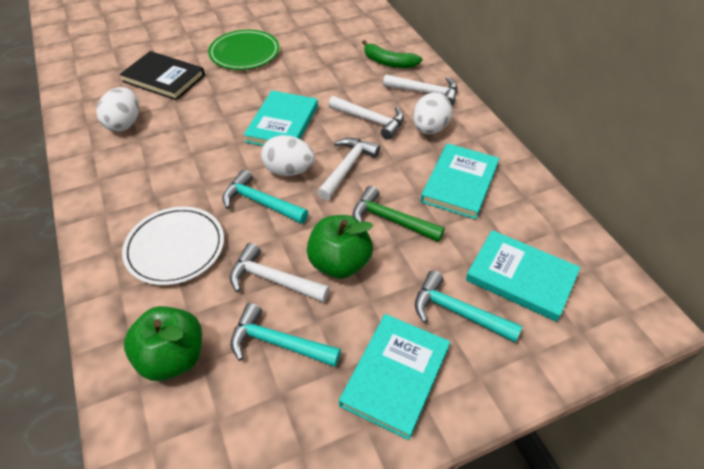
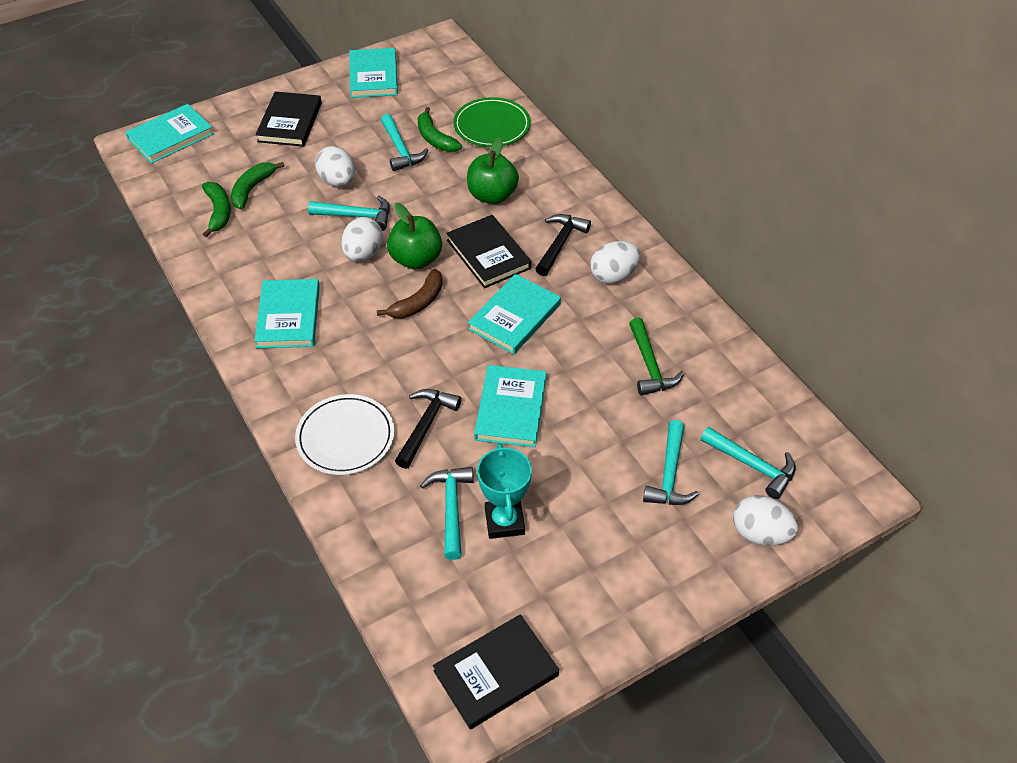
black book: 1 -> 3
black hammer: 0 -> 2
brown banana: 0 -> 1
green banana: 1 -> 3
turquoise book: 4 -> 5
turquoise hammer: 3 -> 5
turquoise trophy: 0 -> 1
white egg: 3 -> 4
white hammer: 4 -> 0

